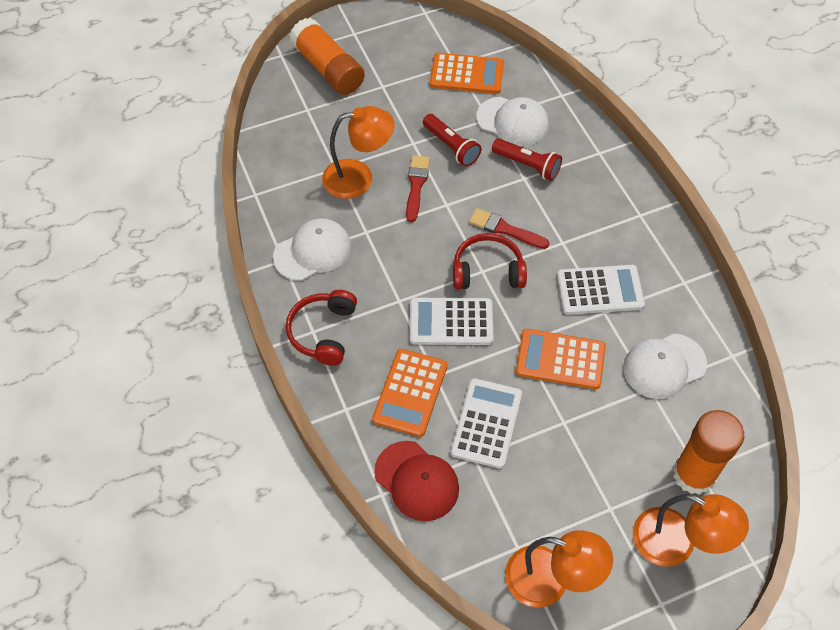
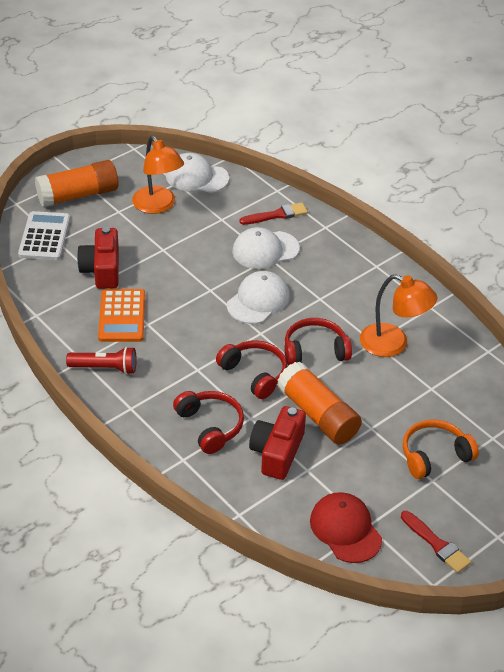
orange calculator: 3 -> 1
orange headphones: 0 -> 1
orange lamp: 3 -> 2
red camera: 0 -> 2
red flashlight: 2 -> 1
red headphones: 2 -> 3
white calculator: 3 -> 1

